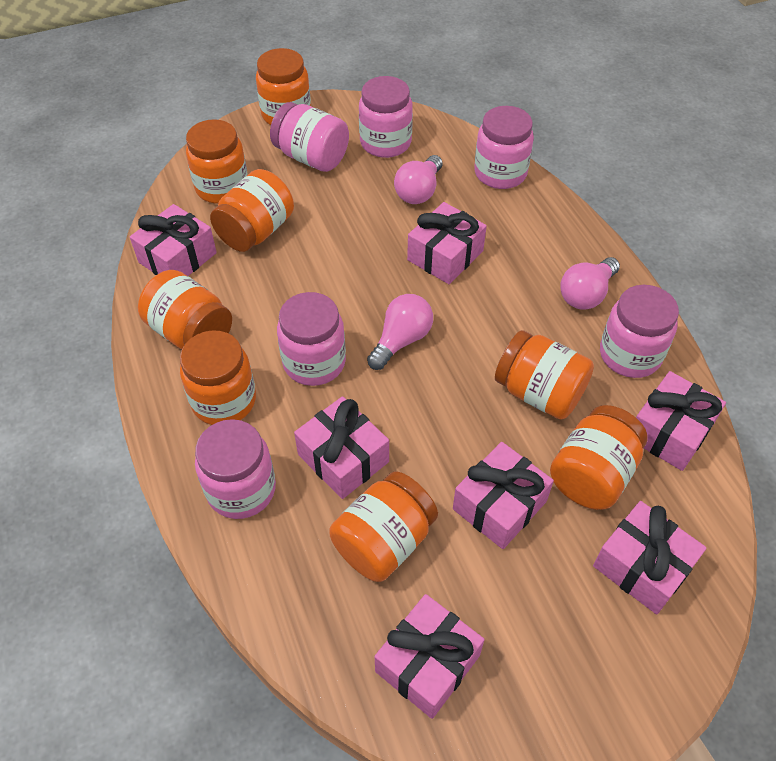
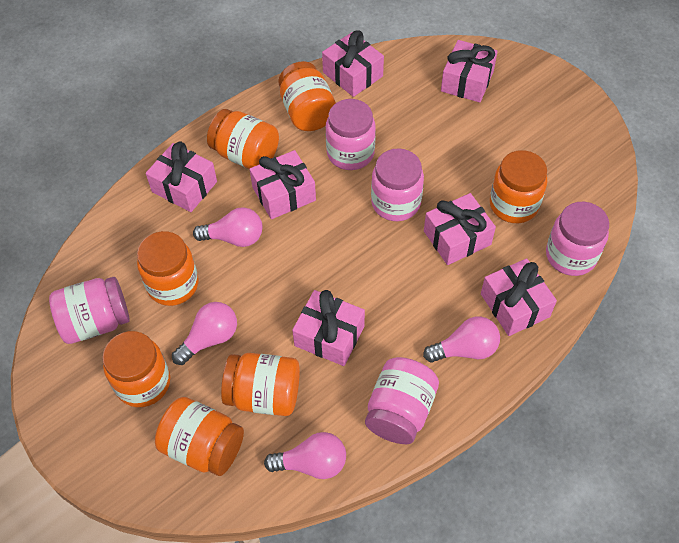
orange jar: 8 -> 7
pink jar: 6 -> 5
pink light bulb: 3 -> 4

